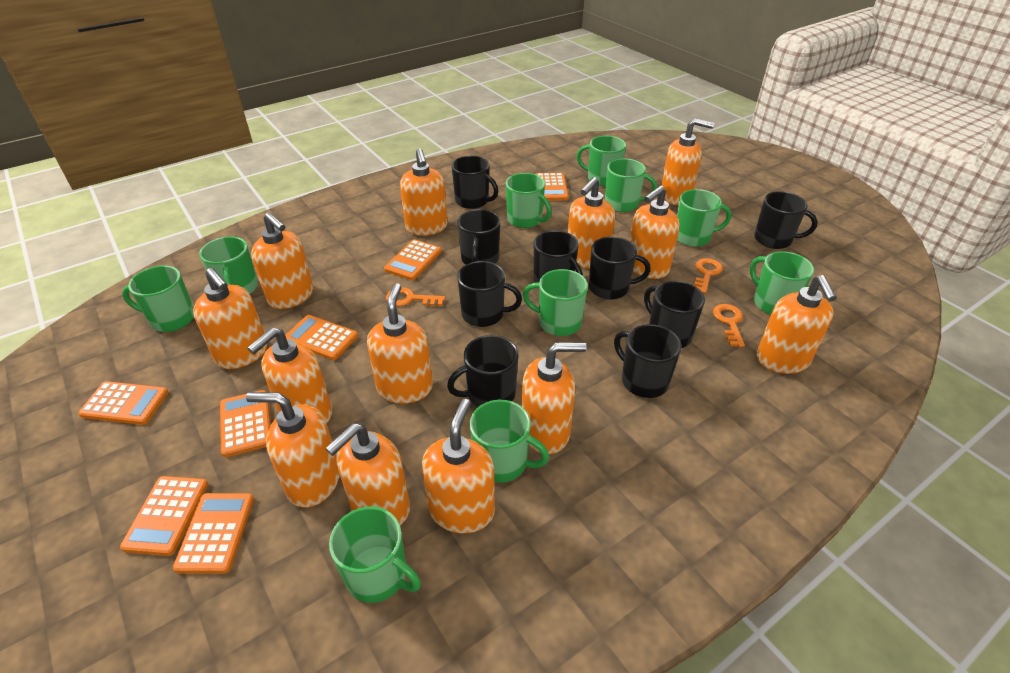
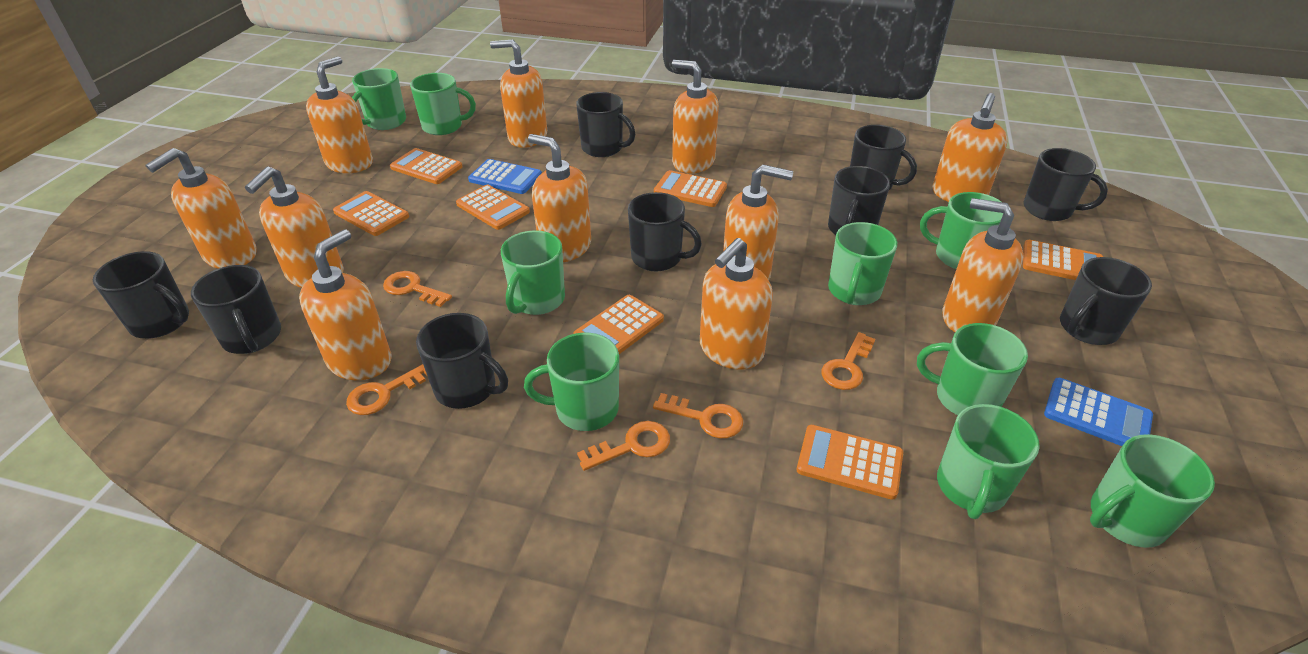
blue calculator: 0 -> 2
green mug: 10 -> 9
orange key: 3 -> 5
orange soap dispenser: 13 -> 11

